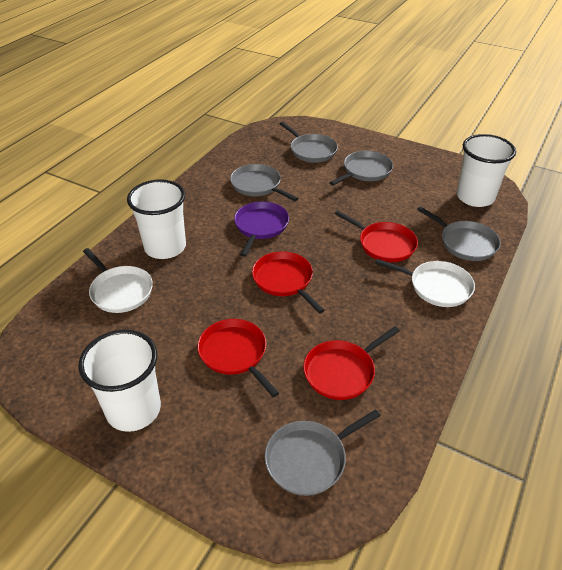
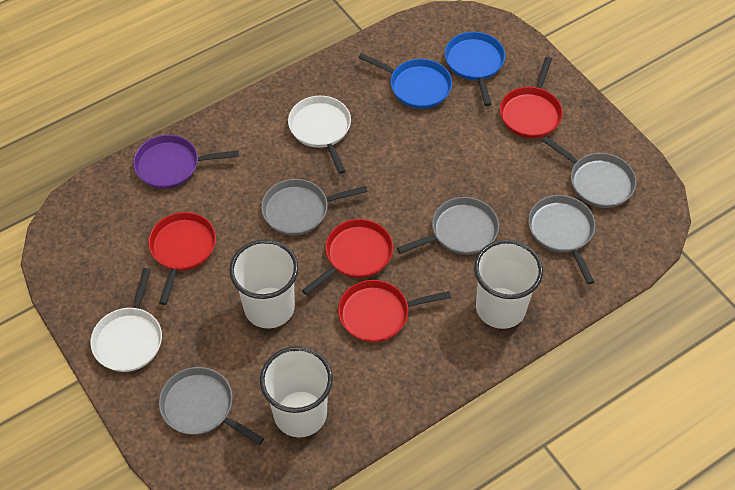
blue pan: 0 -> 2

